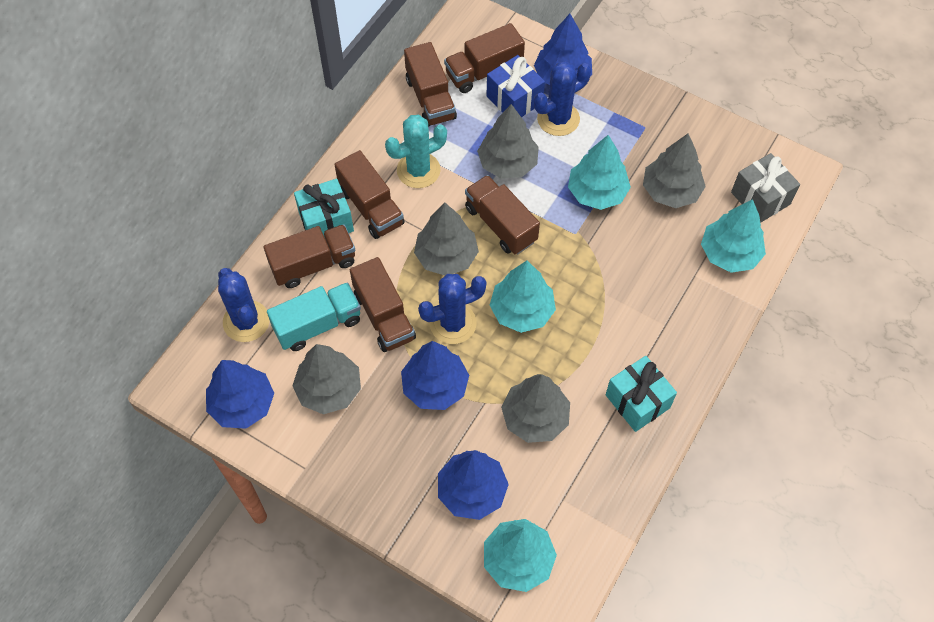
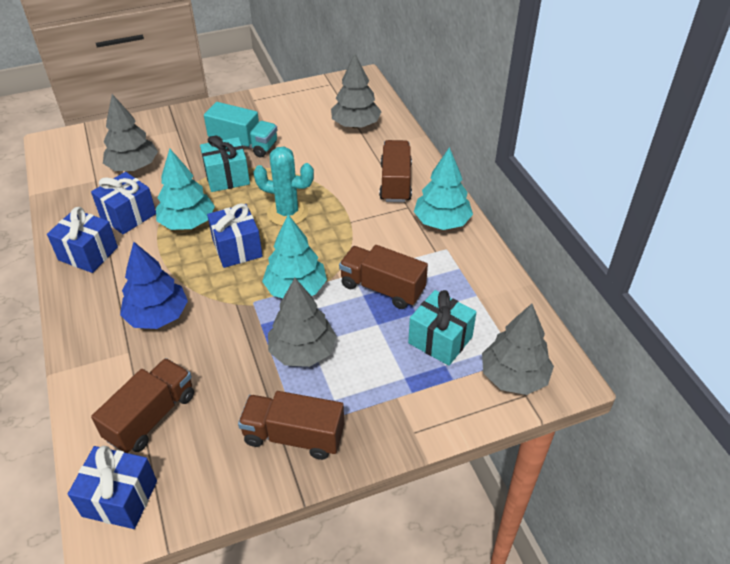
blue cactus: 3 -> 0
blue gift: 1 -> 4
blue tree: 4 -> 1
brown truck: 6 -> 4
grey gift: 1 -> 0
grey tree: 5 -> 4
turquoise tree: 4 -> 3

